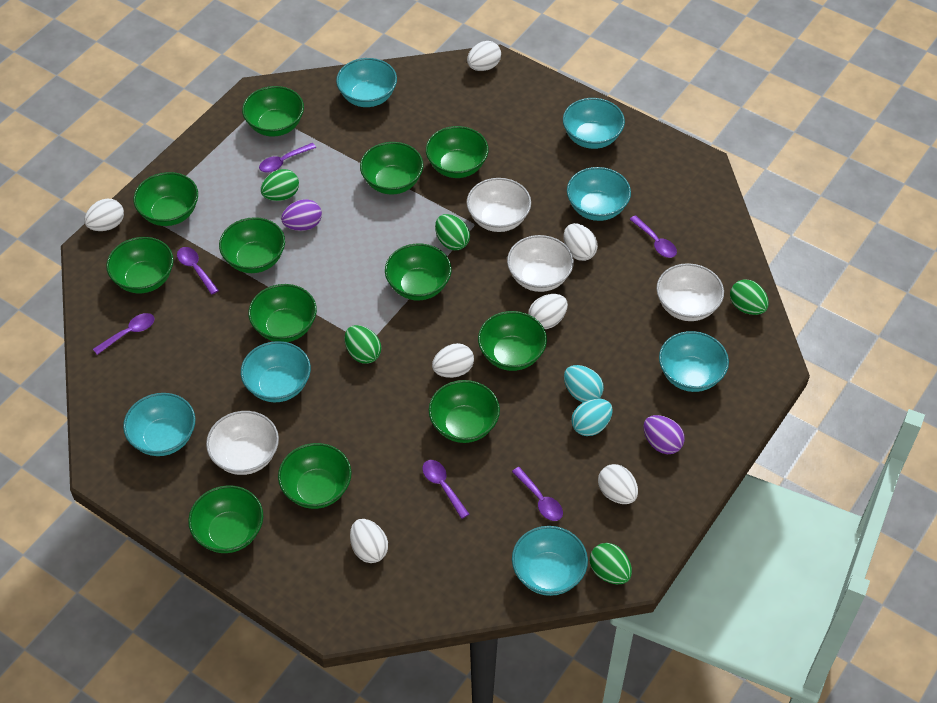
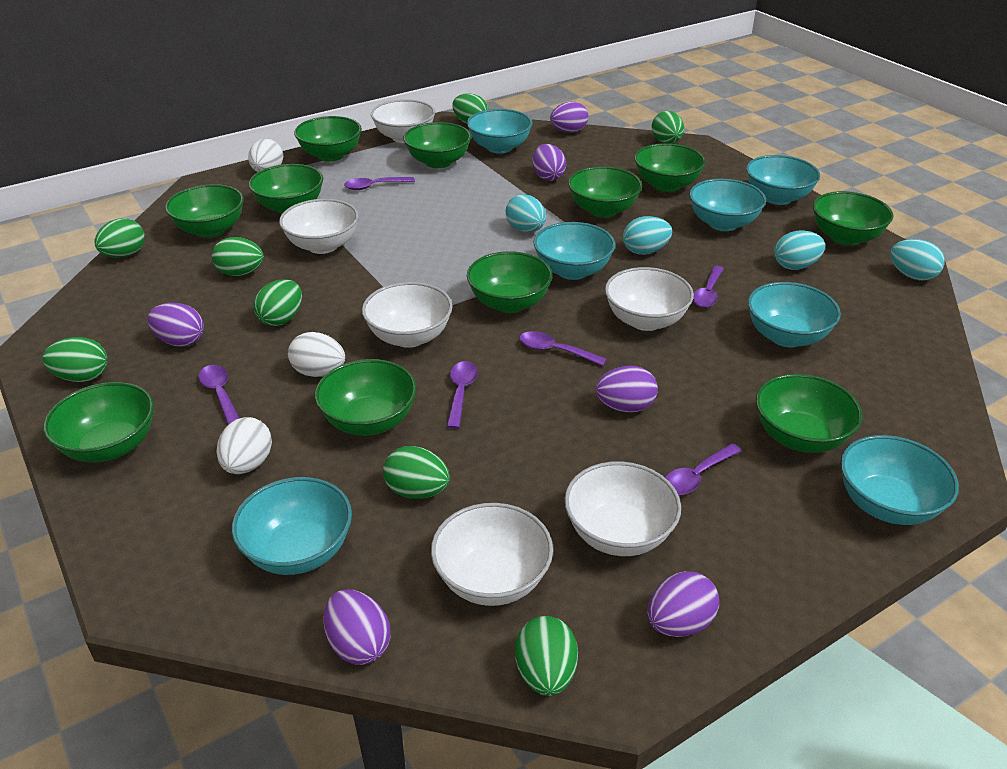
green bowl: 12 -> 11
green egg: 5 -> 8
purple egg: 2 -> 6
turquoise egg: 2 -> 4
white bowl: 4 -> 6
white egg: 7 -> 3

